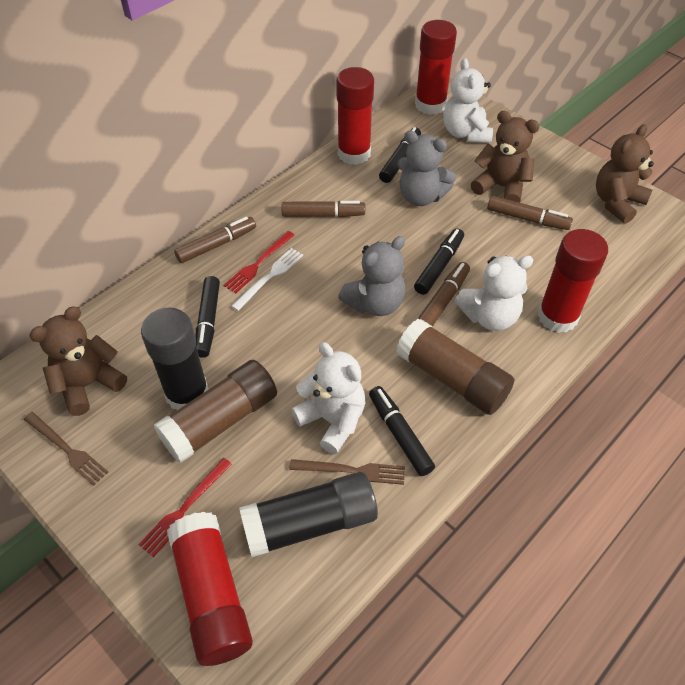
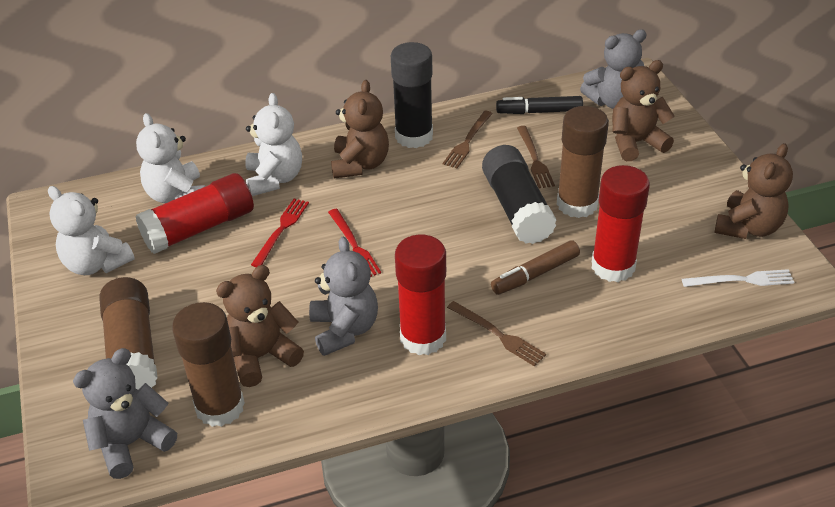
black marker: 4 -> 1
brown fork: 2 -> 3
brown glue stick: 2 -> 3
brown marker: 4 -> 1
brown teddy bear: 3 -> 4
grey teddy bear: 2 -> 3
red glue stick: 4 -> 3

